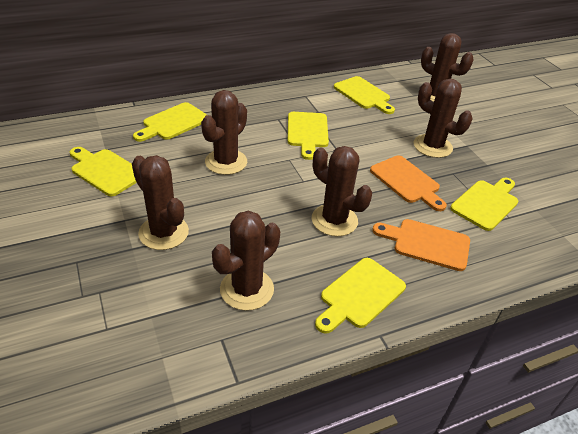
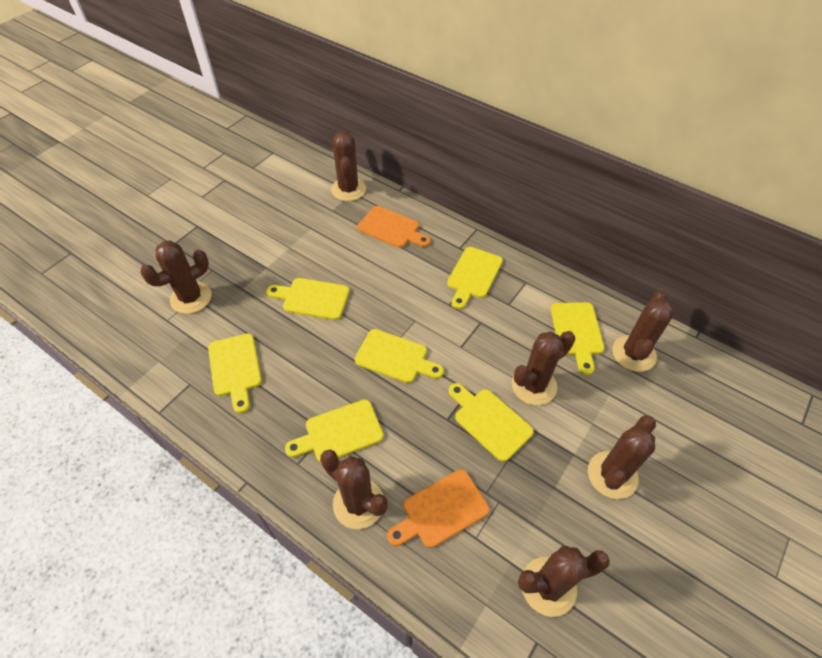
brown cactus: 6 -> 7
yellow cutting board: 6 -> 7

